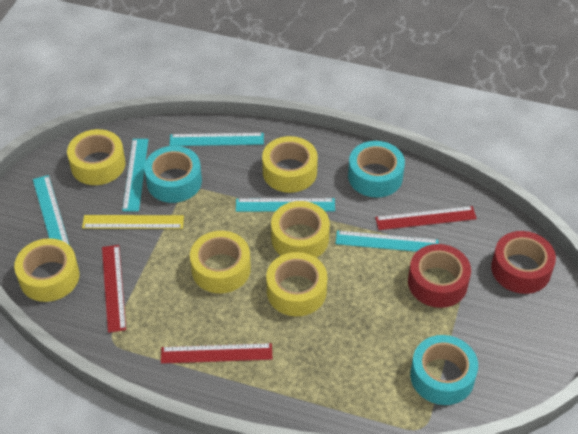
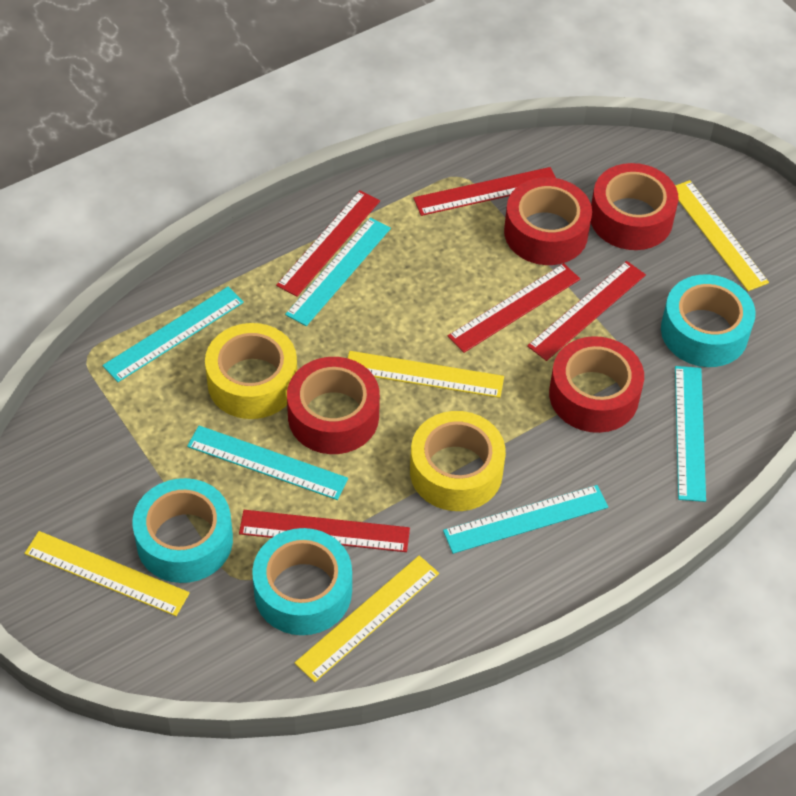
red ruler: 3 -> 5
red tape: 2 -> 4
yellow ruler: 1 -> 4
yellow tape: 6 -> 2

